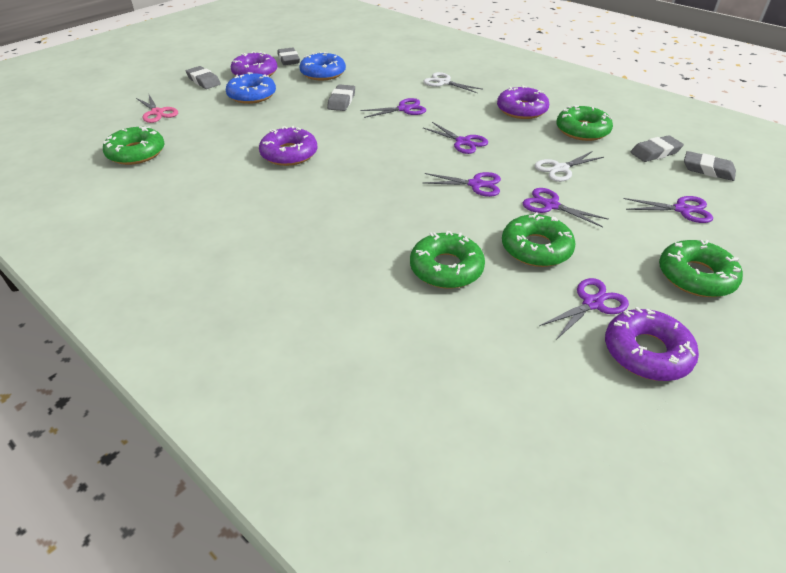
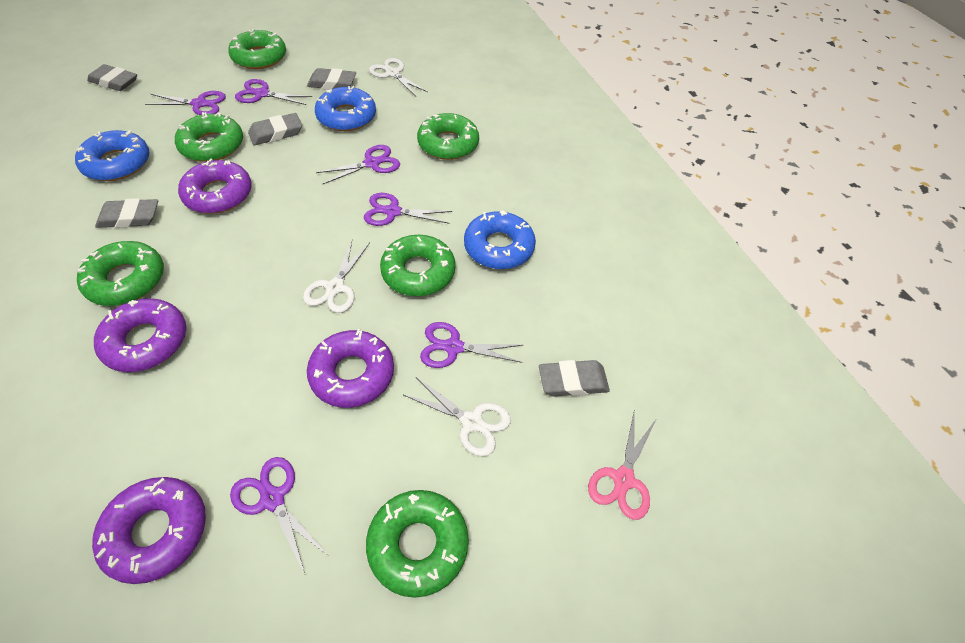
blue donut: 2 -> 3
green donut: 5 -> 6
white scissors: 2 -> 3

